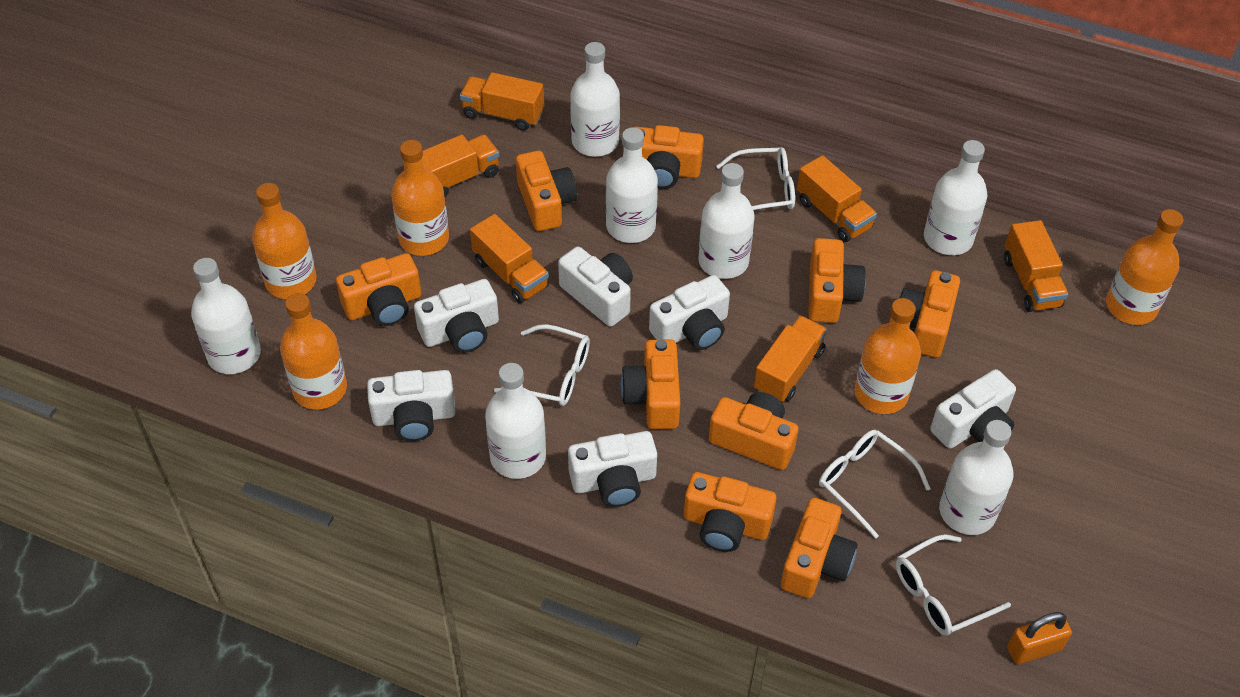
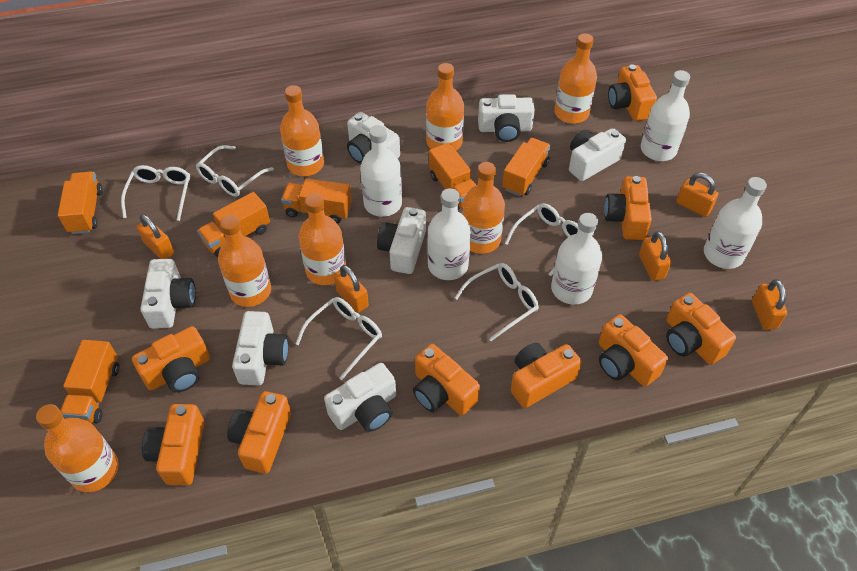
orange bottle: 5 -> 7
orange padlock: 1 -> 5
white bottle: 7 -> 5
white camera: 6 -> 7
white glasses: 4 -> 5

